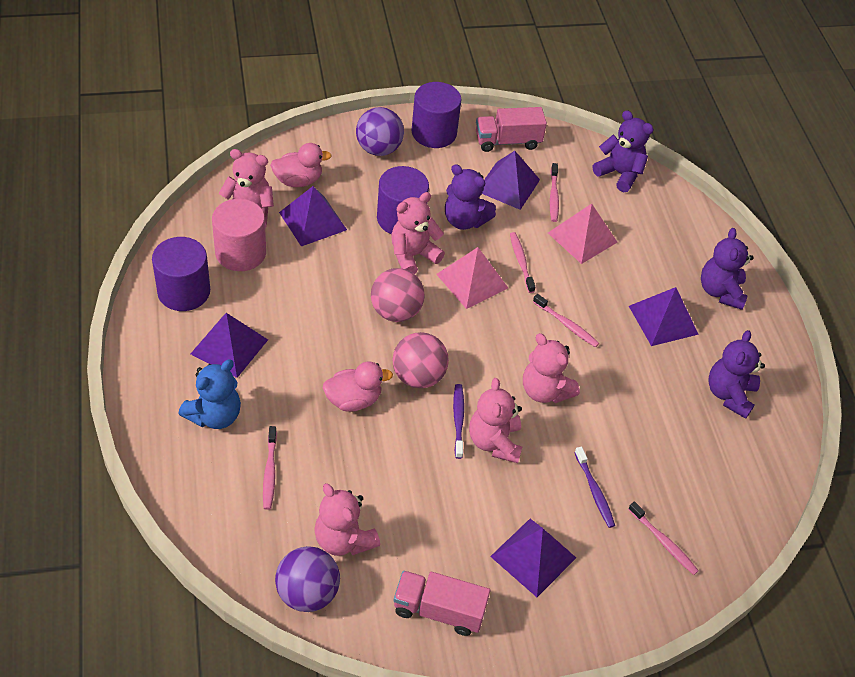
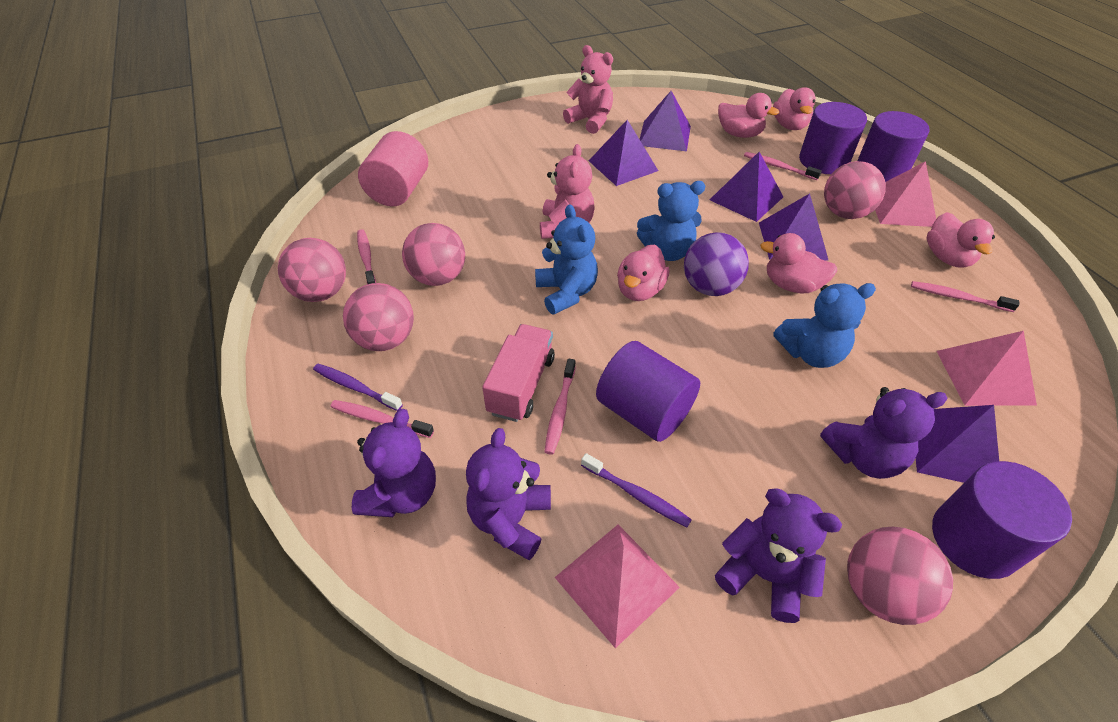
blue teddy bear: 1 -> 3
pink ball: 2 -> 5
pink duck: 2 -> 5
pink pyramid: 2 -> 3
pink teddy bear: 5 -> 2
pink truck: 2 -> 1
purple ball: 2 -> 1
purple cylinder: 3 -> 4

